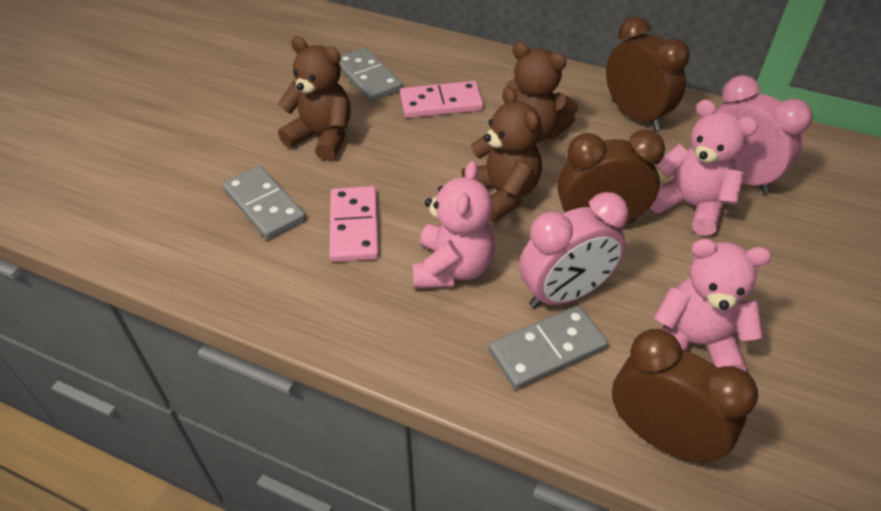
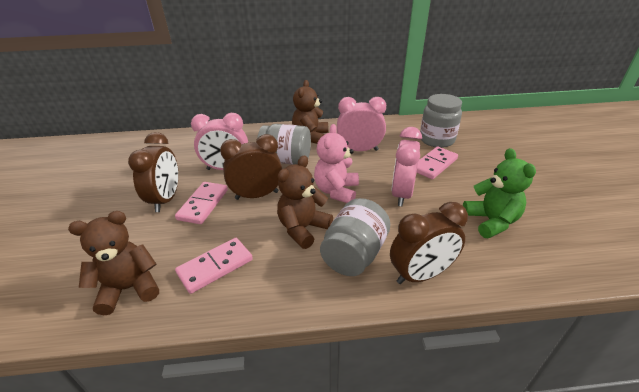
green teddy bear: 0 -> 1
grey domino: 3 -> 0
grey jar: 0 -> 3
pink clock: 2 -> 3
pink domino: 2 -> 3
pink teddy bear: 3 -> 1

